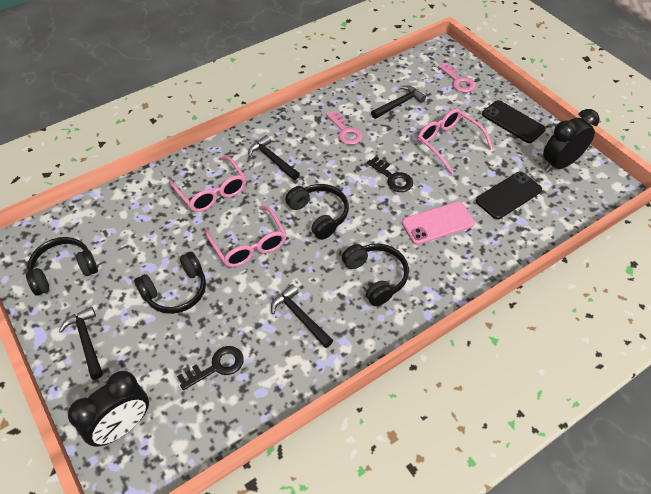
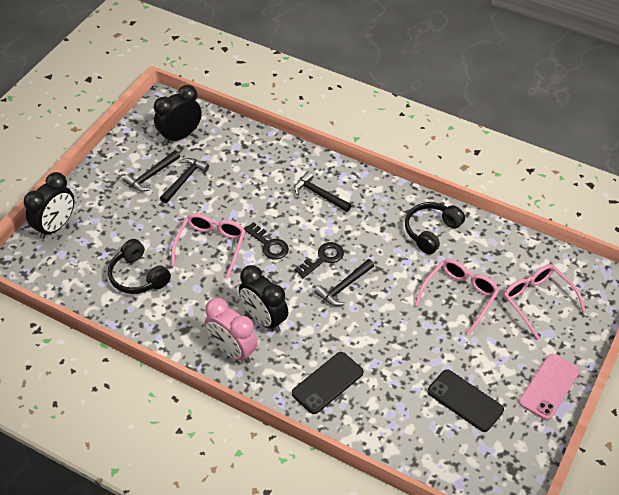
black clock: 2 -> 3
black headphones: 4 -> 2
pink clock: 0 -> 1
pink key: 2 -> 0

